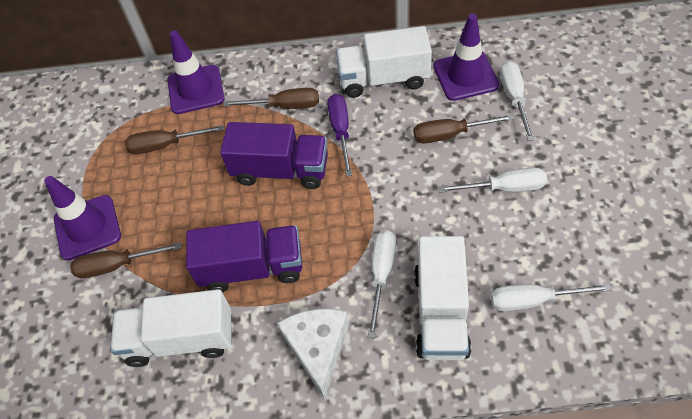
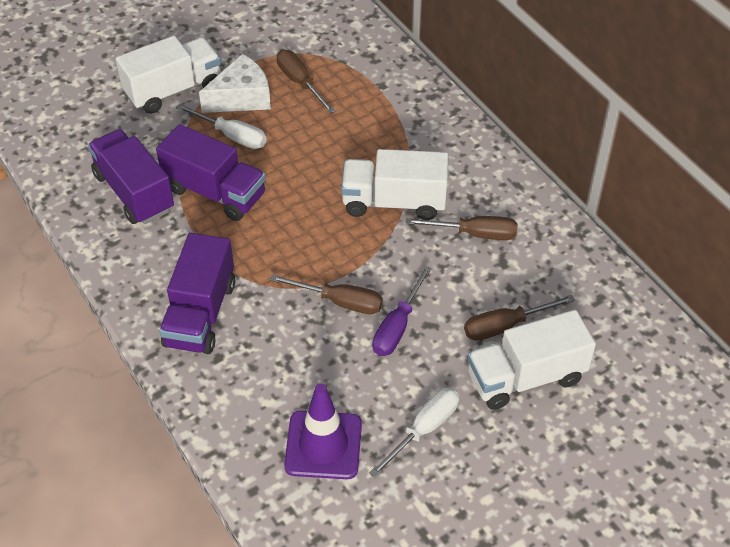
purple traffic cone: 3 -> 1
purple truck: 2 -> 3
white screwdriver: 4 -> 2

